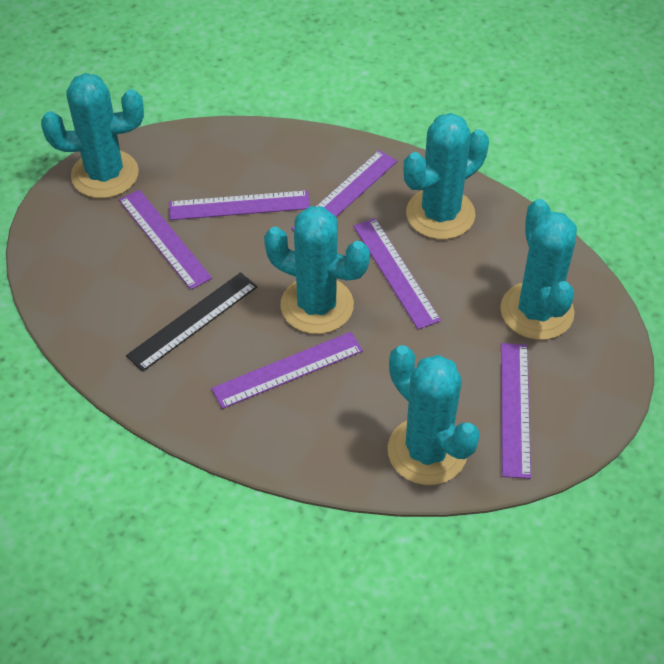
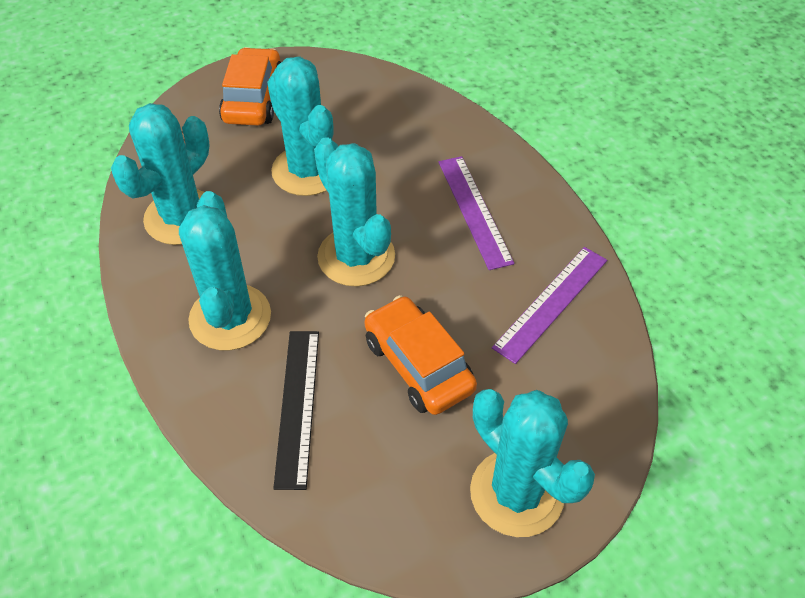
orange car: 0 -> 2
purple ruler: 6 -> 2

